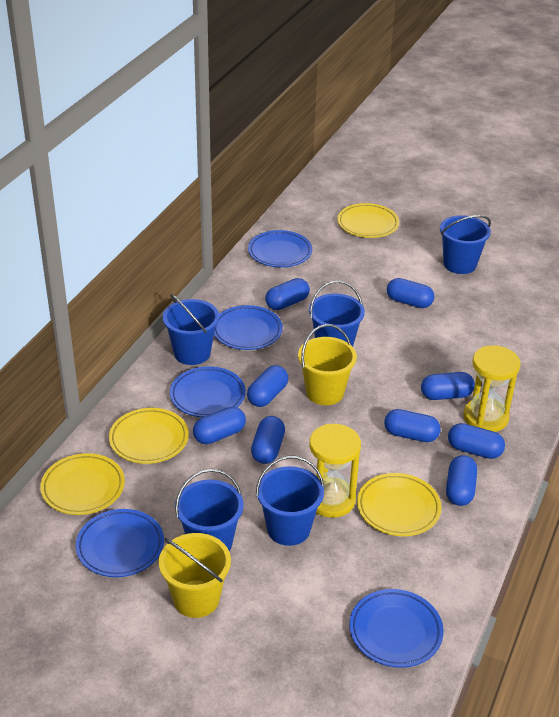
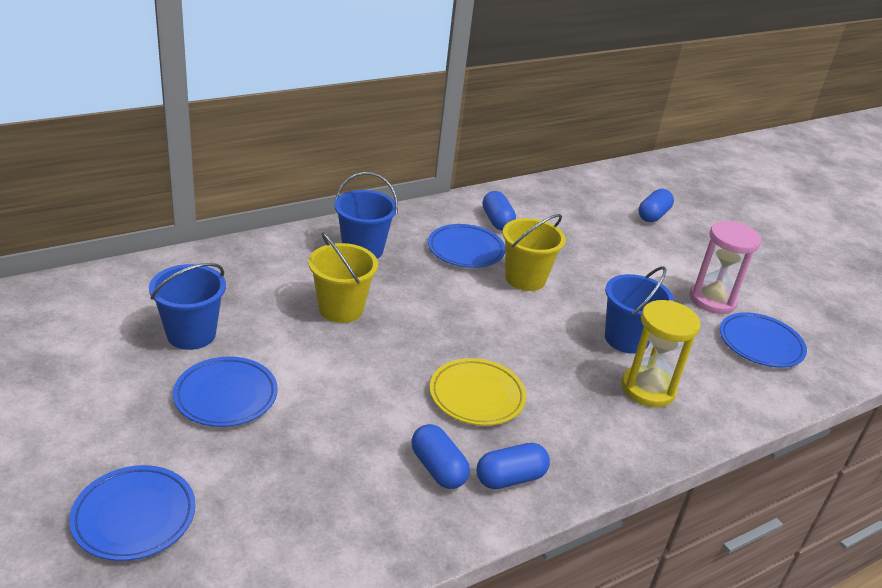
blue bucket: 5 -> 3
blue capsule: 9 -> 4
blue plate: 5 -> 4
pink hourglass: 0 -> 1
yellow hourglass: 2 -> 1
yellow plate: 4 -> 1

